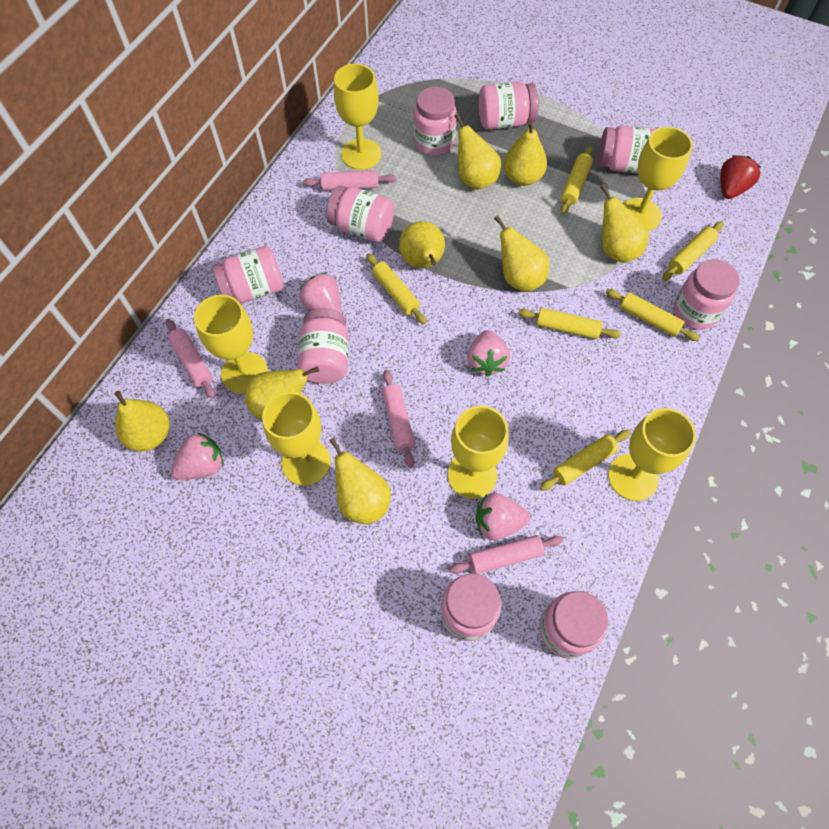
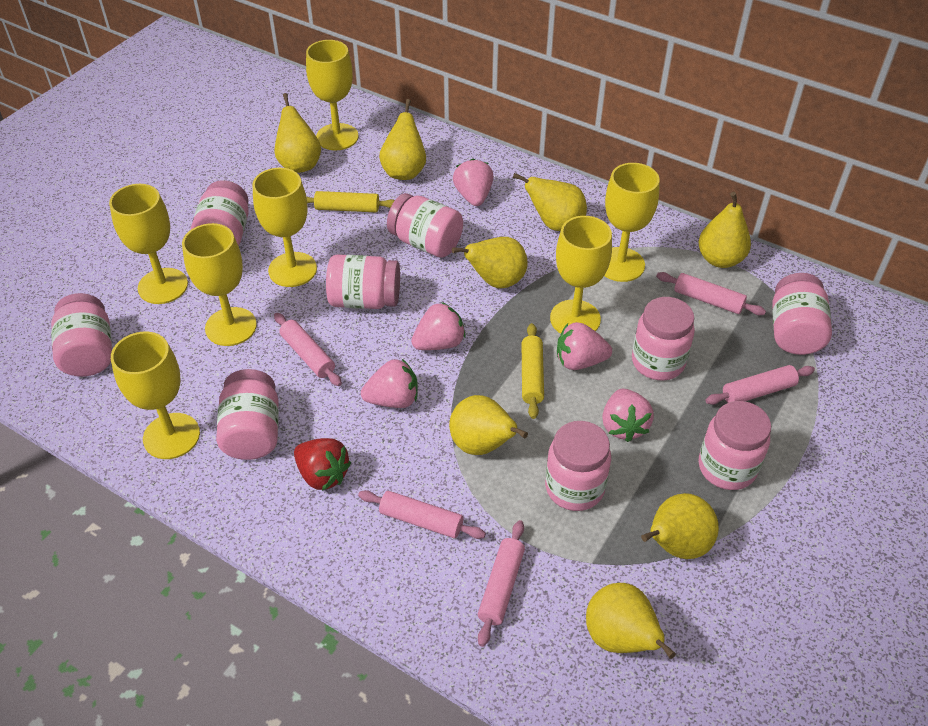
pink rolling pin: 4 -> 5
pink strawberry: 4 -> 5
yellow goblet: 6 -> 7
yellow rolling pin: 6 -> 2

